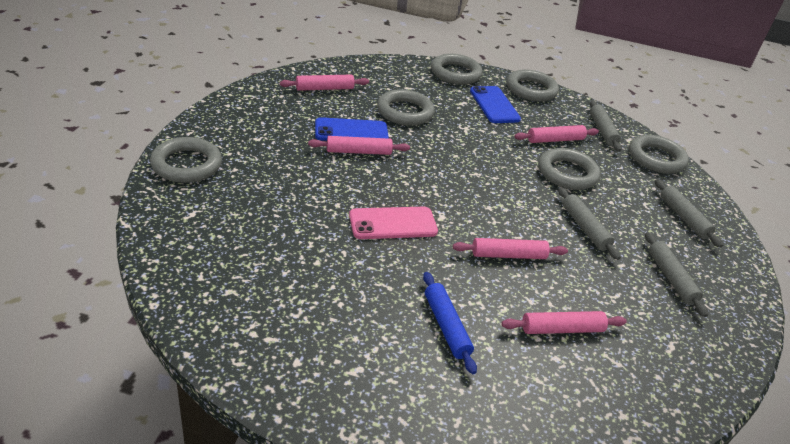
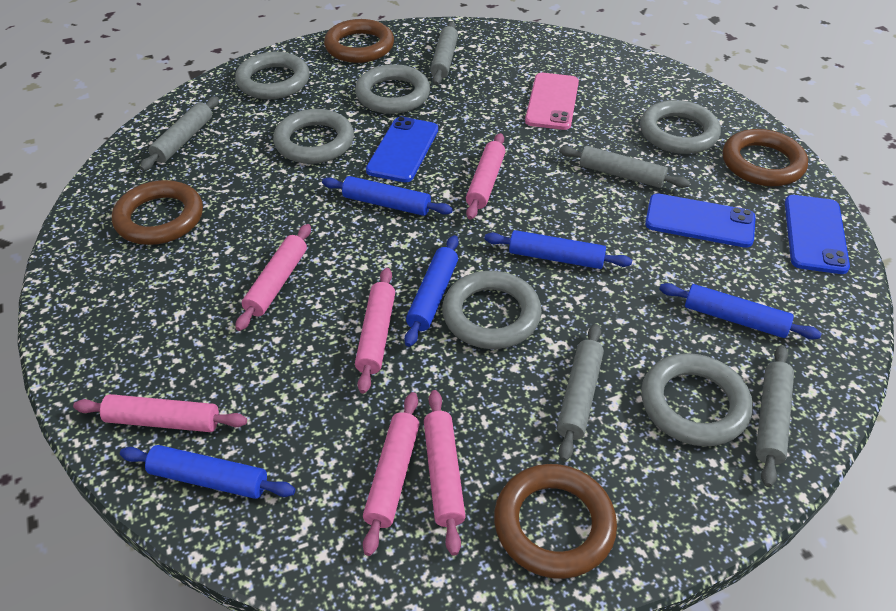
blue phone: 2 -> 3
blue rolling pin: 1 -> 5
brown ring: 0 -> 4
grey rolling pin: 4 -> 5
pink rolling pin: 5 -> 6

